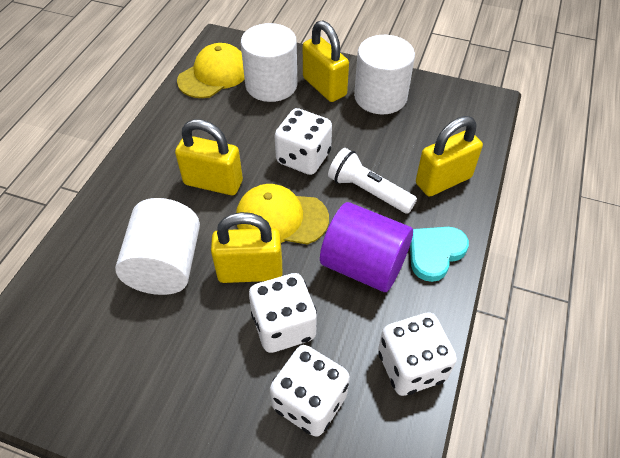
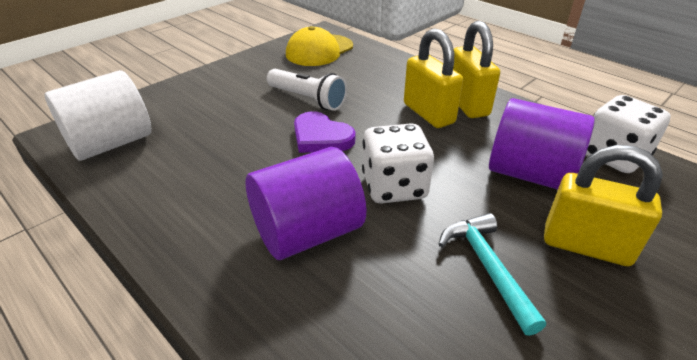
purple cylinder: 1 -> 2
purple heart: 0 -> 1
turquoise hammer: 0 -> 1
turquoise heart: 1 -> 0
white cylinder: 3 -> 1
white dice: 4 -> 2
yellow cap: 2 -> 1
yellow padlock: 4 -> 3

